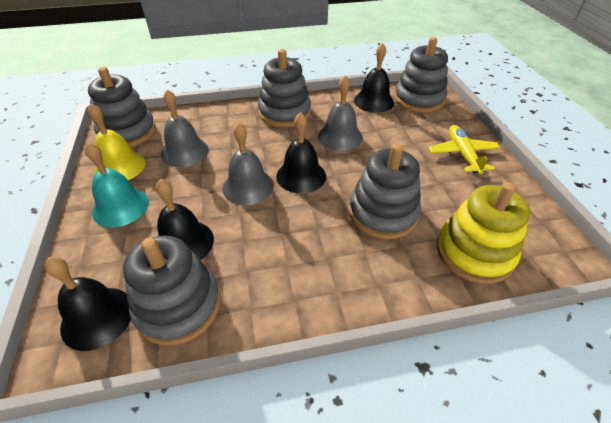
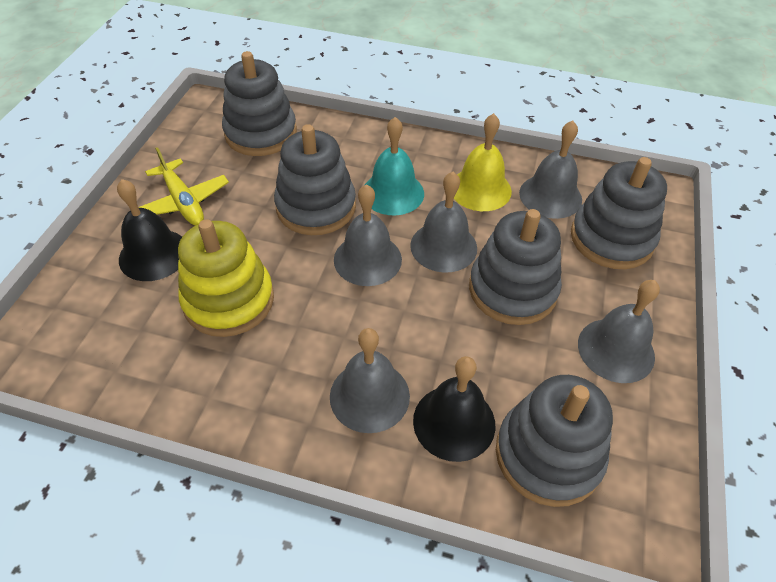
black bell: 4 -> 2
grey bell: 3 -> 5

